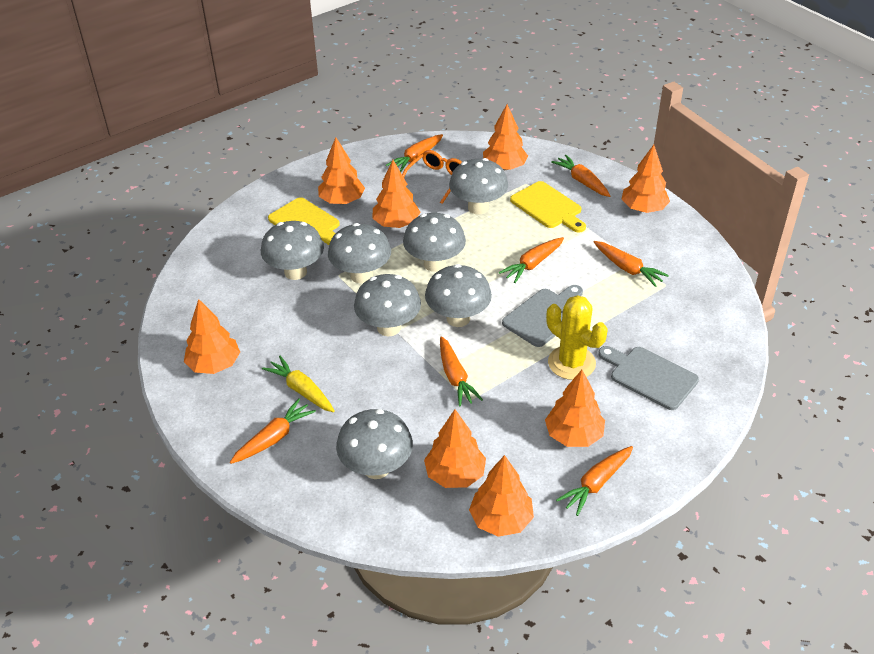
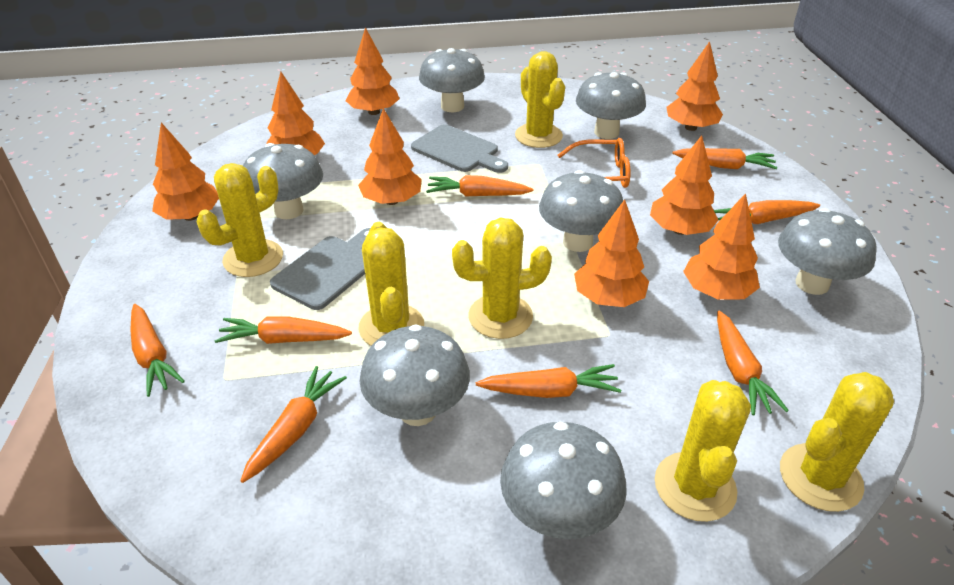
orange carrot: 7 -> 8
yellow cactus: 1 -> 6
yellow carrot: 1 -> 0
yellow cutting board: 2 -> 0

